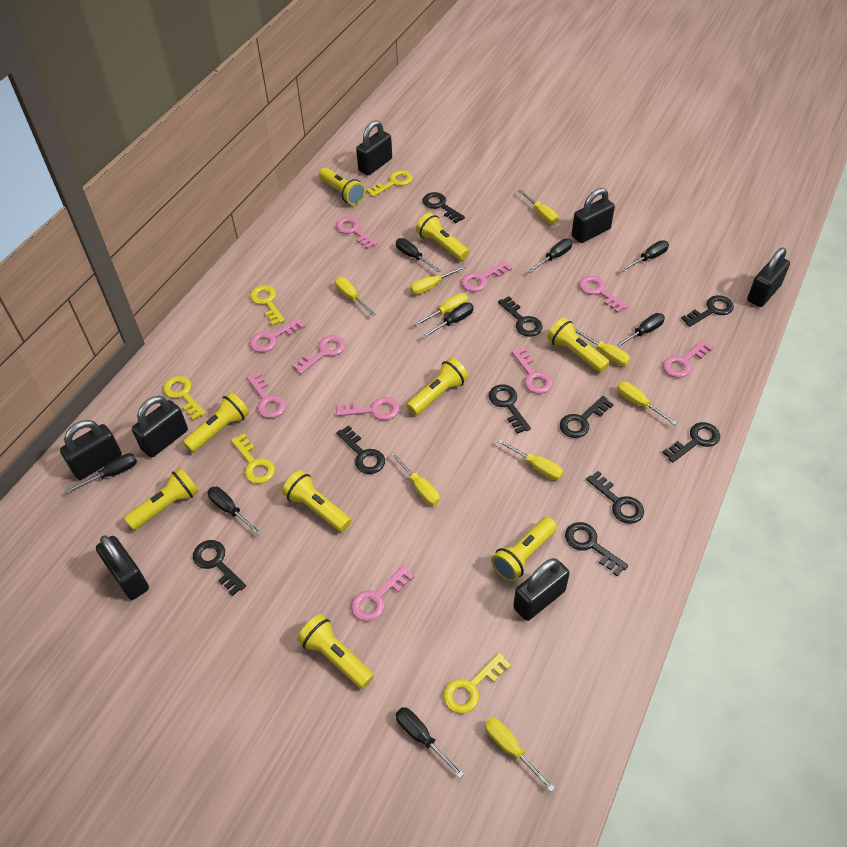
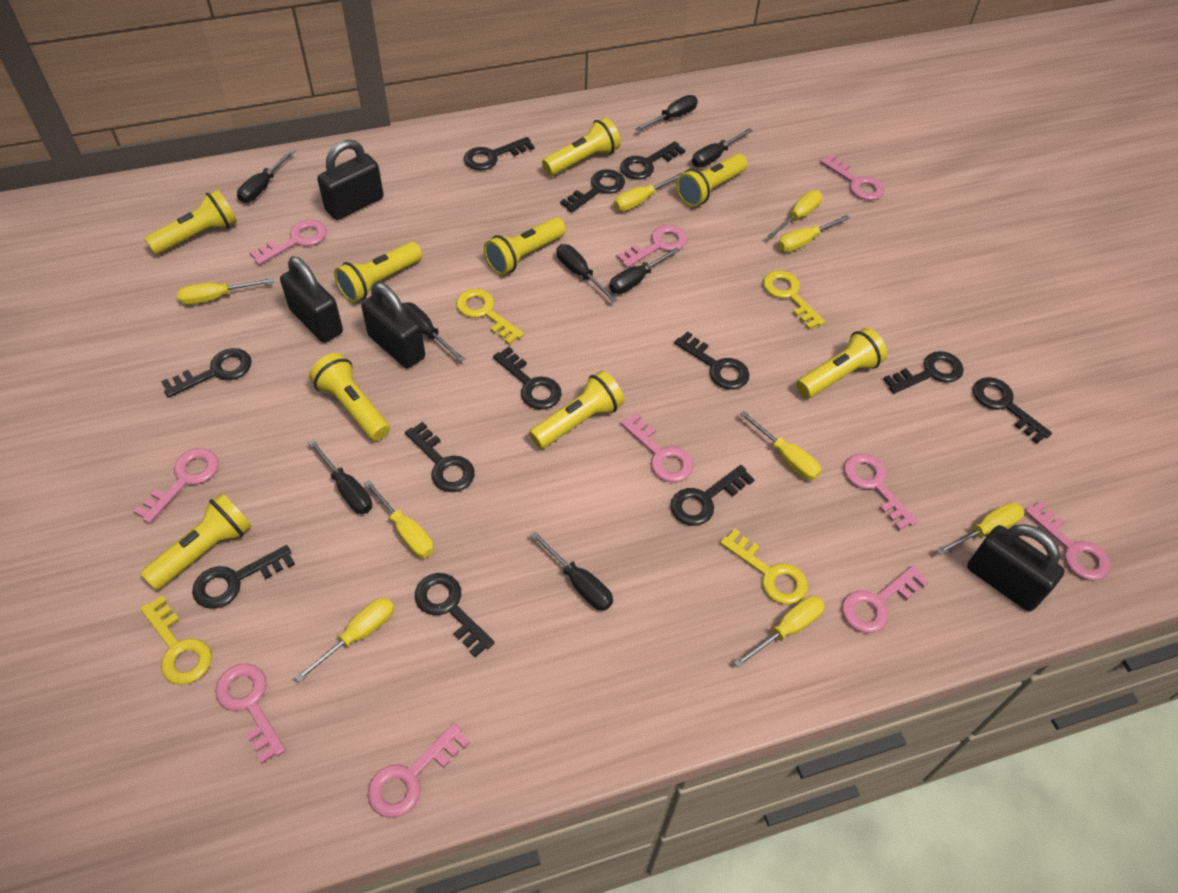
black key: 10 -> 12
black padlock: 7 -> 4
yellow key: 5 -> 4

